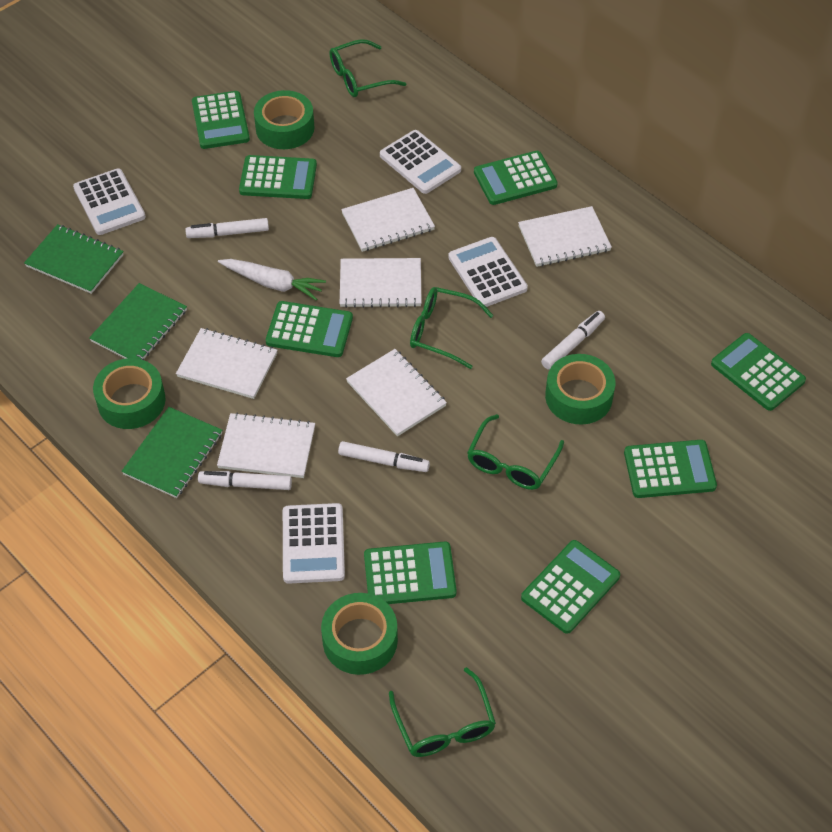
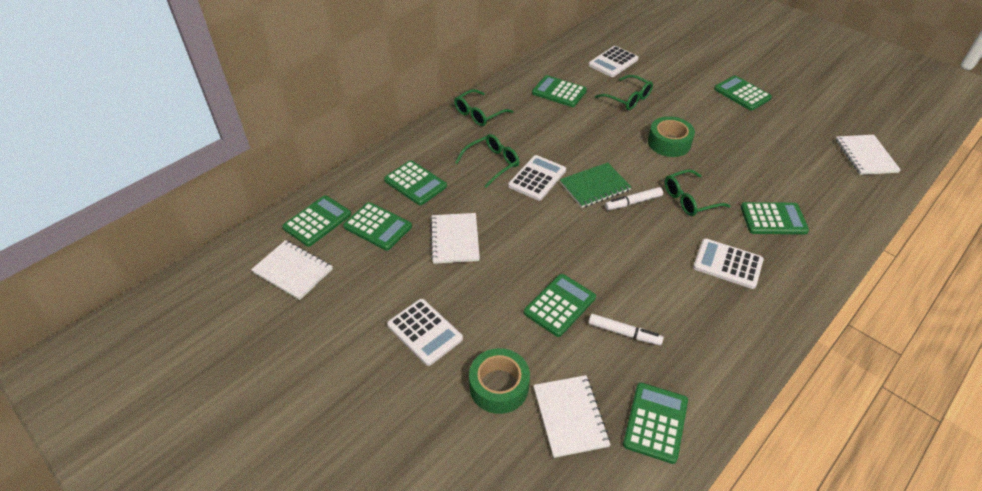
green notebook: 3 -> 1
green tape: 4 -> 2
white carrot: 1 -> 0
white marker: 4 -> 2
white notebook: 6 -> 4

